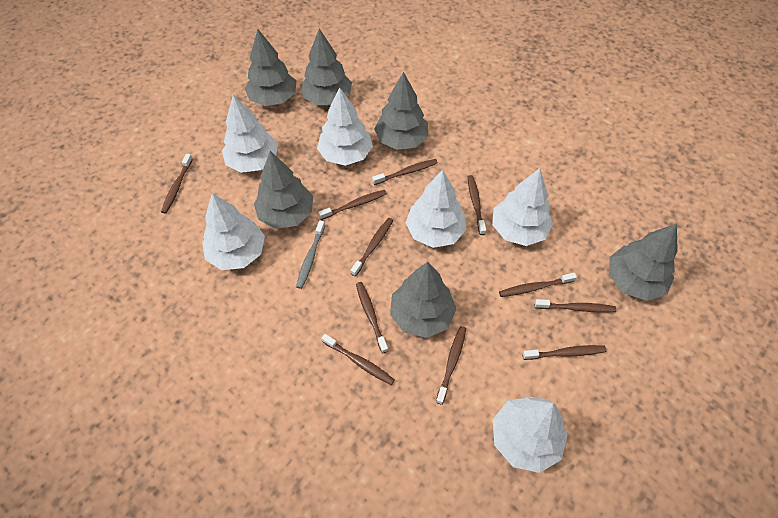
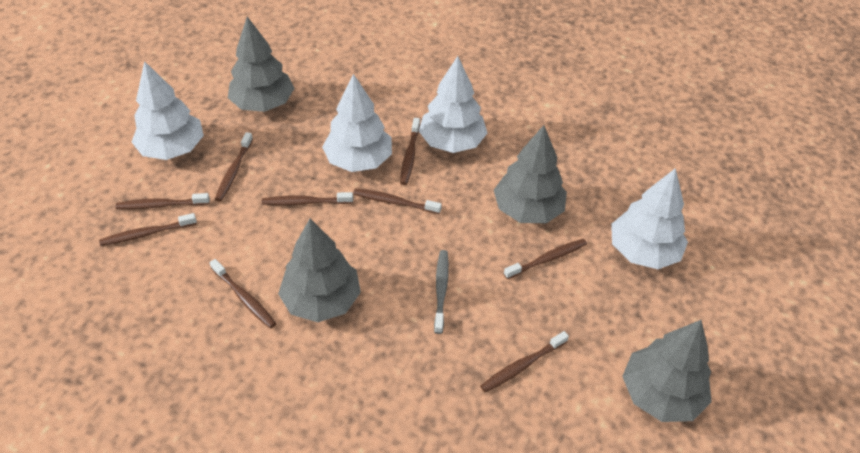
brown toothbrush: 11 -> 9
grey tree: 6 -> 4
white tree: 6 -> 4

